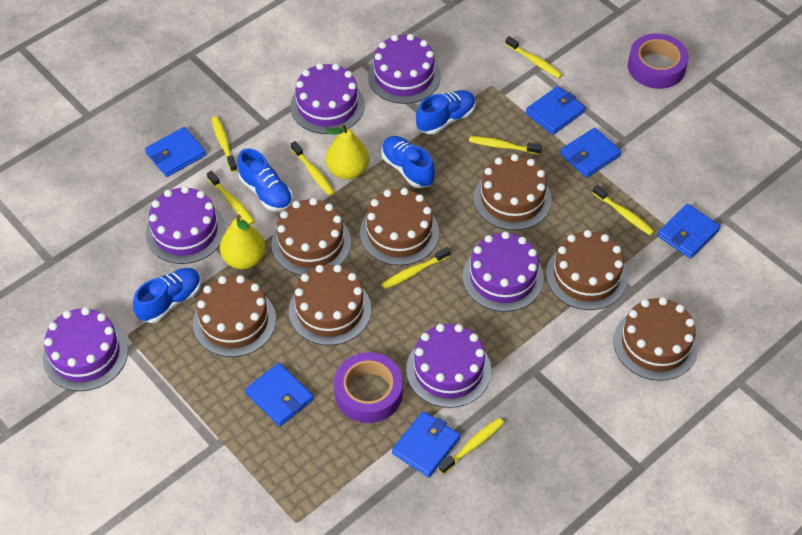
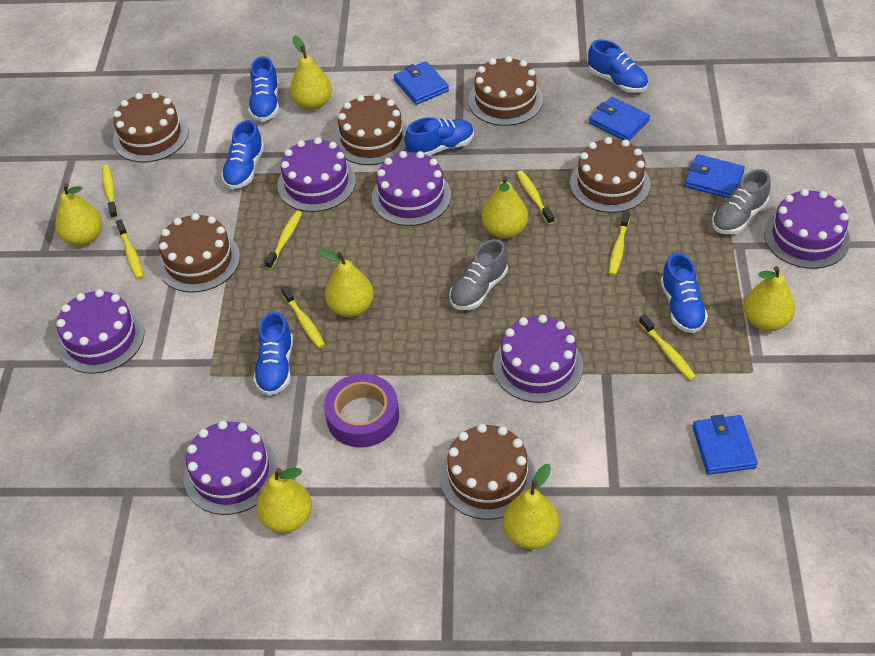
blue shoe: 4 -> 6
blue wallet: 6 -> 4
brown cake: 7 -> 6
grey shoe: 0 -> 2
purple tape: 2 -> 1
yellow pear: 2 -> 7
yellow toothbrush: 8 -> 7

